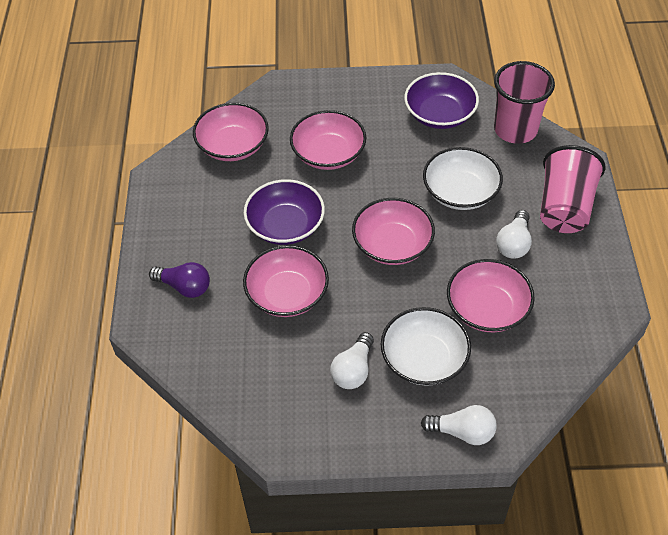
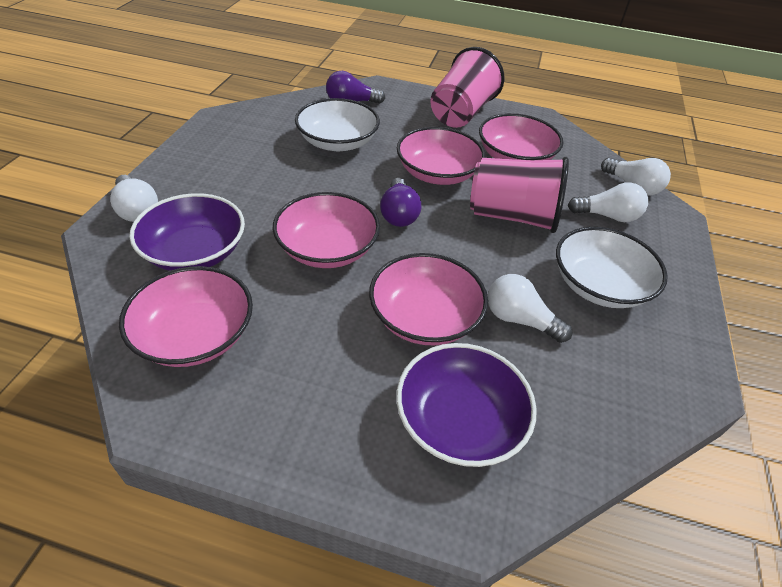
purple light bulb: 1 -> 2
white light bulb: 3 -> 4

